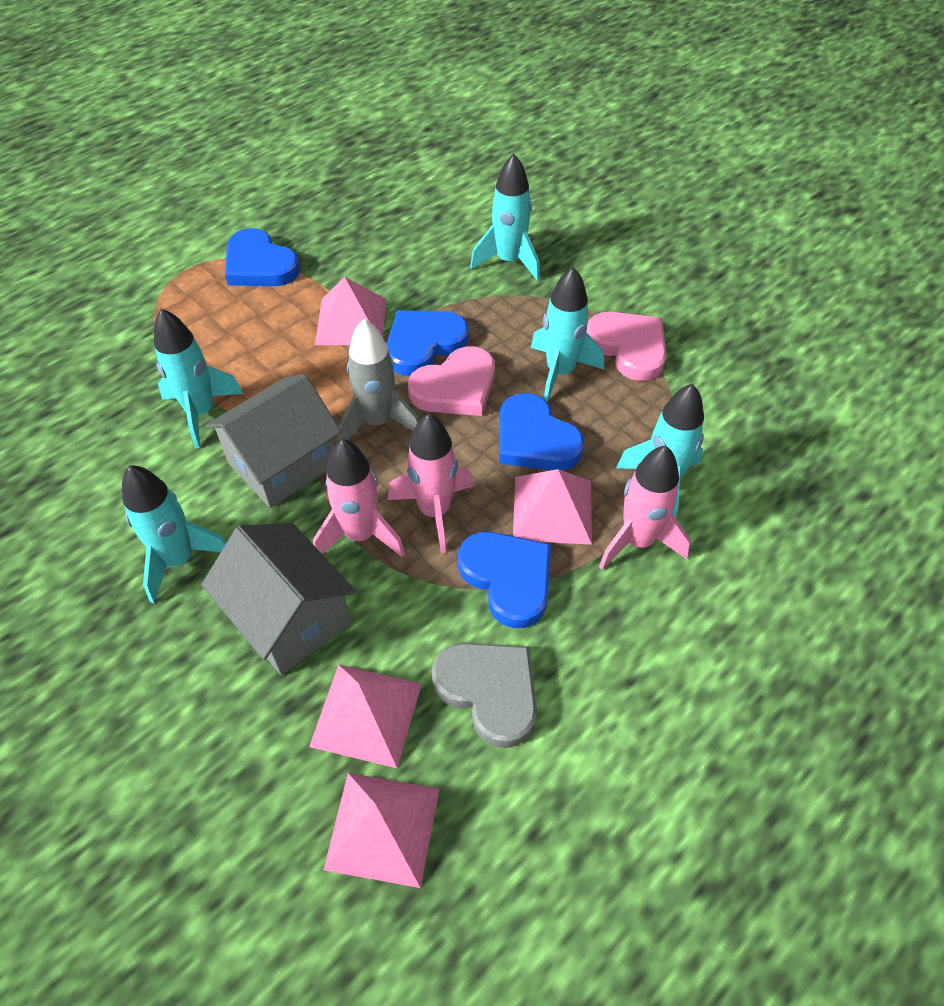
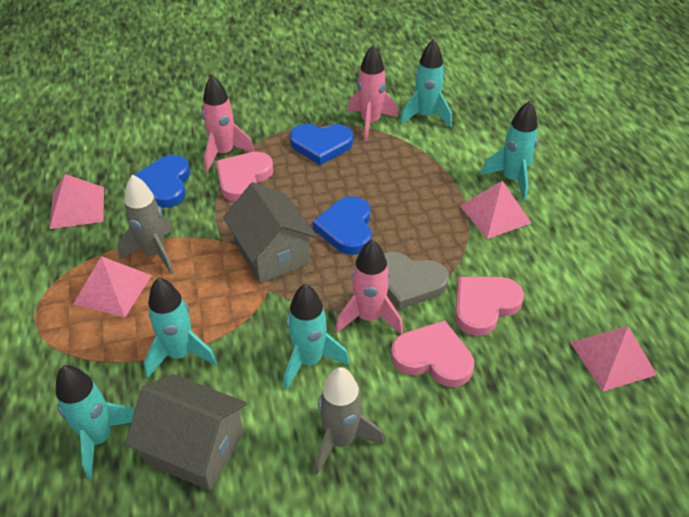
blue heart: 4 -> 3
grey rocket: 1 -> 2
pink heart: 2 -> 3

